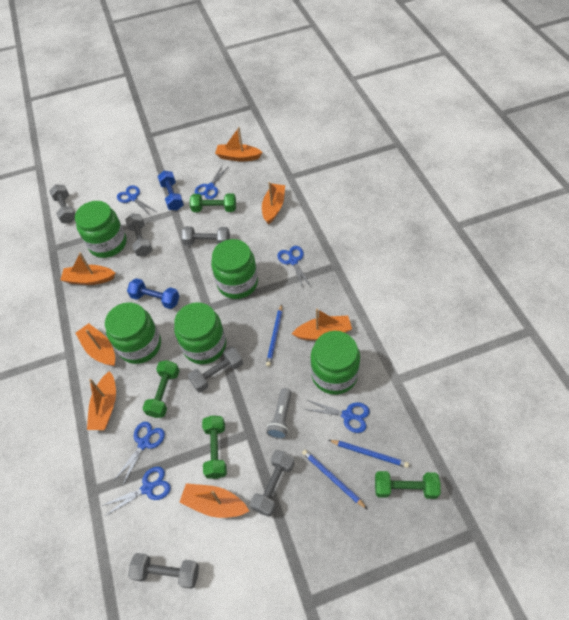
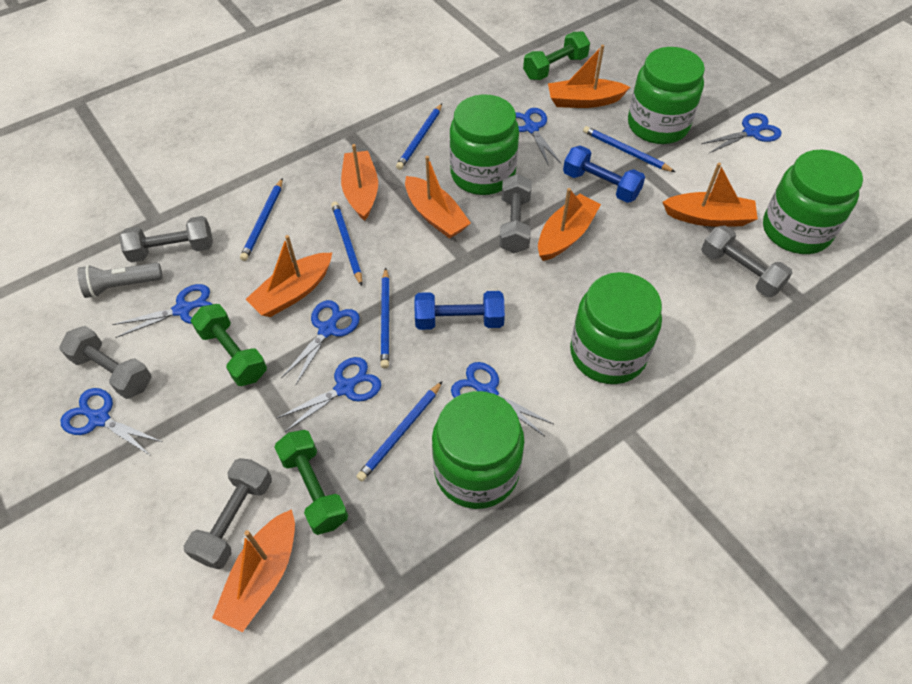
blue pencil: 3 -> 6
blue scissors: 6 -> 7
green dumbbell: 4 -> 3
grey dumbbell: 6 -> 5

